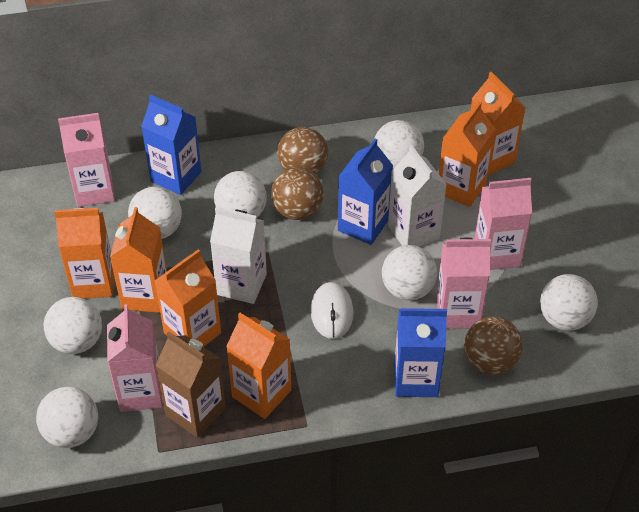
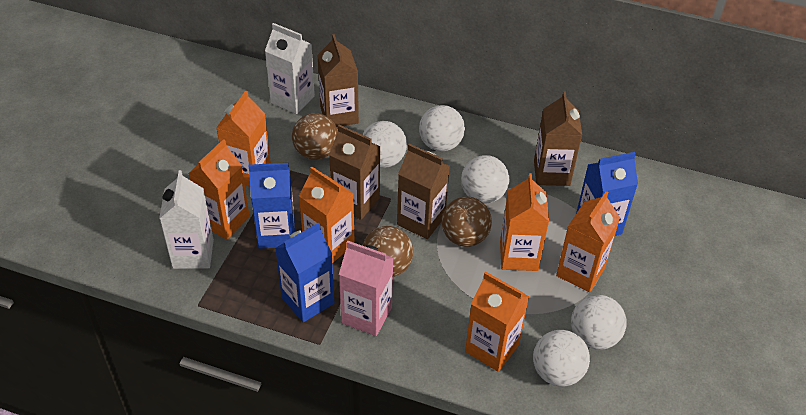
brown carton: 1 -> 4
pink carton: 4 -> 1
white ball: 7 -> 5
white mouse: 1 -> 0

